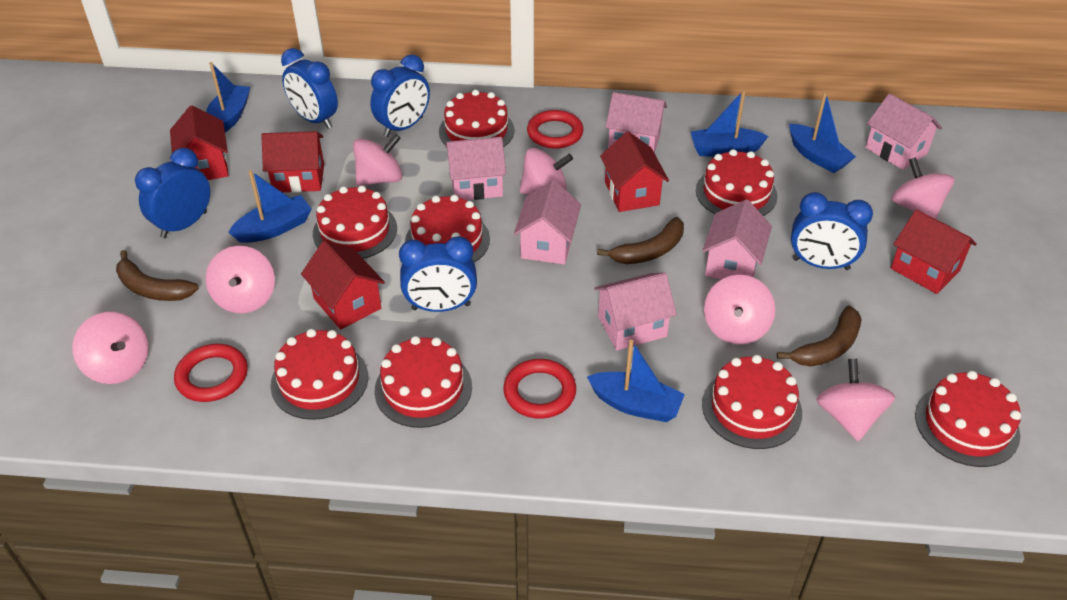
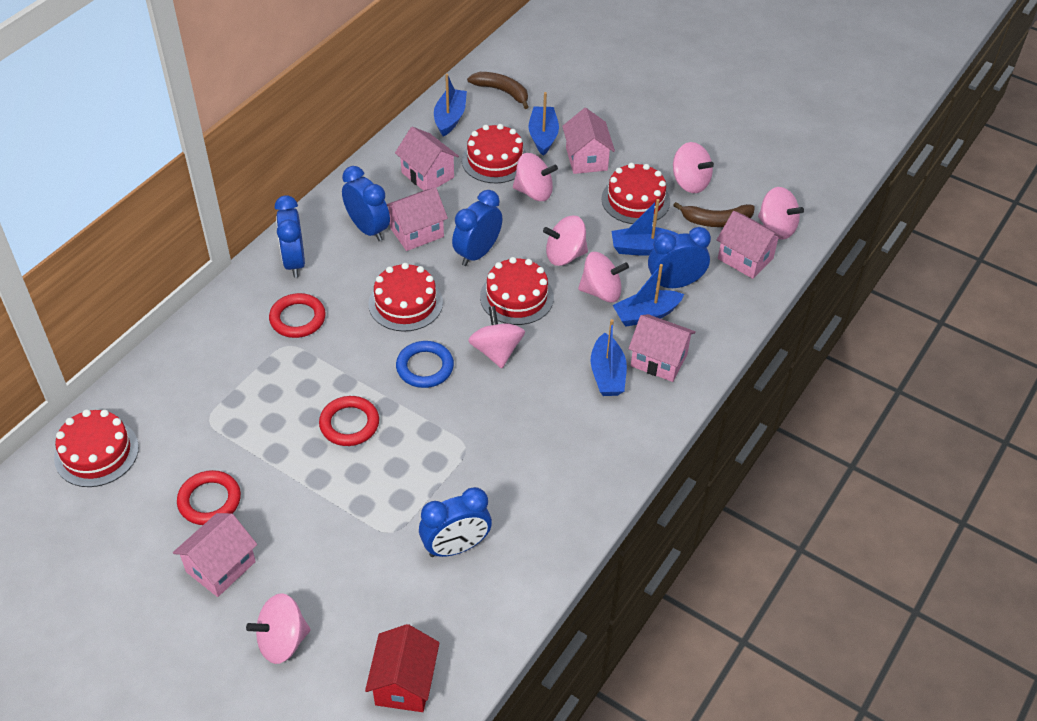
blue ring: 0 -> 1
brown banana: 3 -> 2
red cake: 8 -> 5
red house: 5 -> 1

